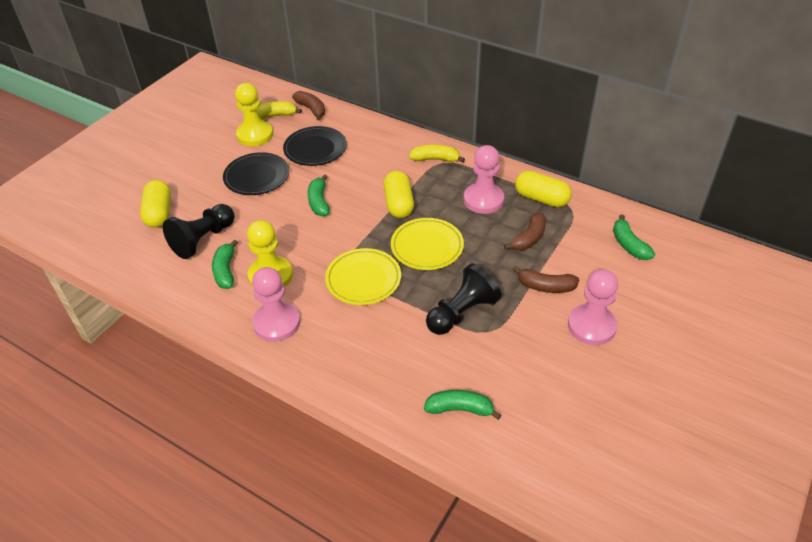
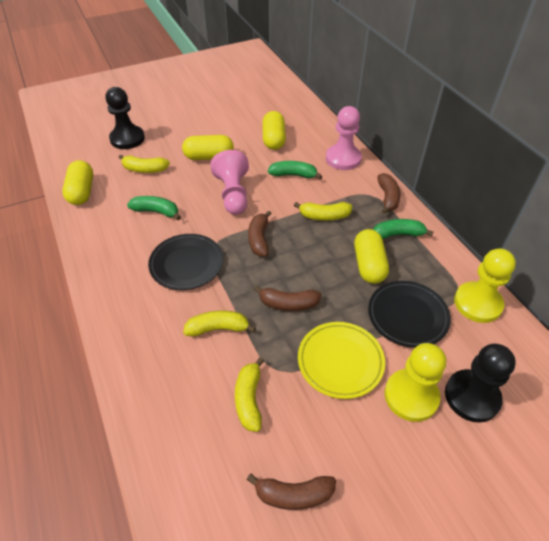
brown banana: 3 -> 4
green banana: 4 -> 3
pink pawn: 3 -> 2
yellow banana: 2 -> 4
yellow capsule: 3 -> 4
yellow plate: 2 -> 1

